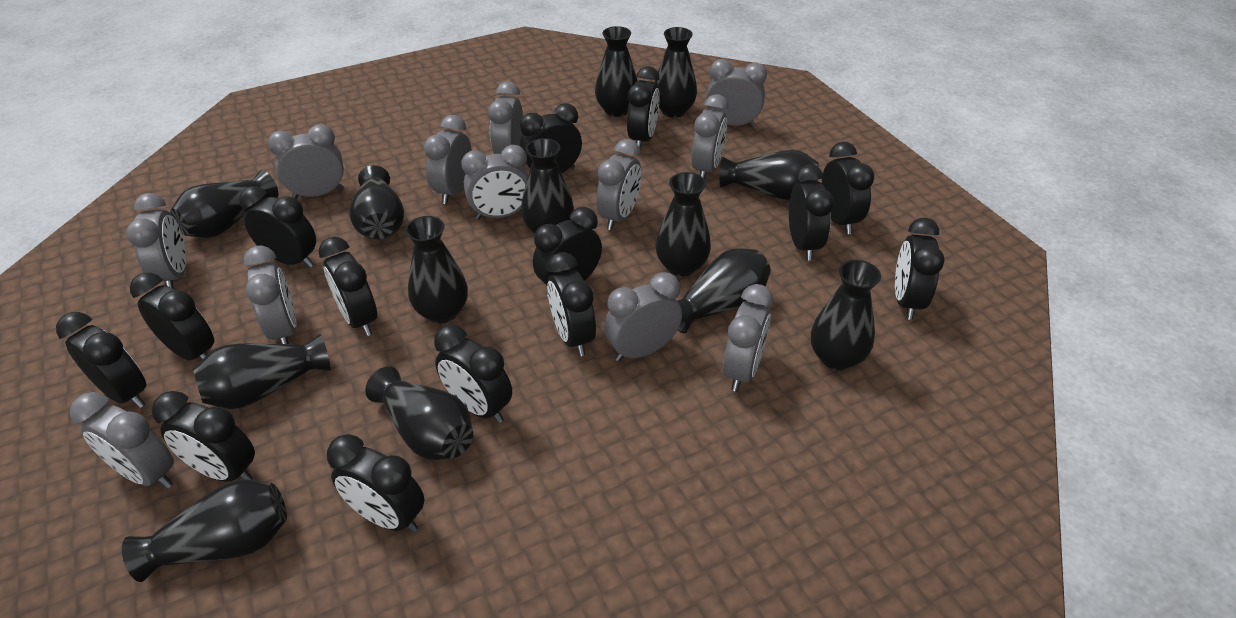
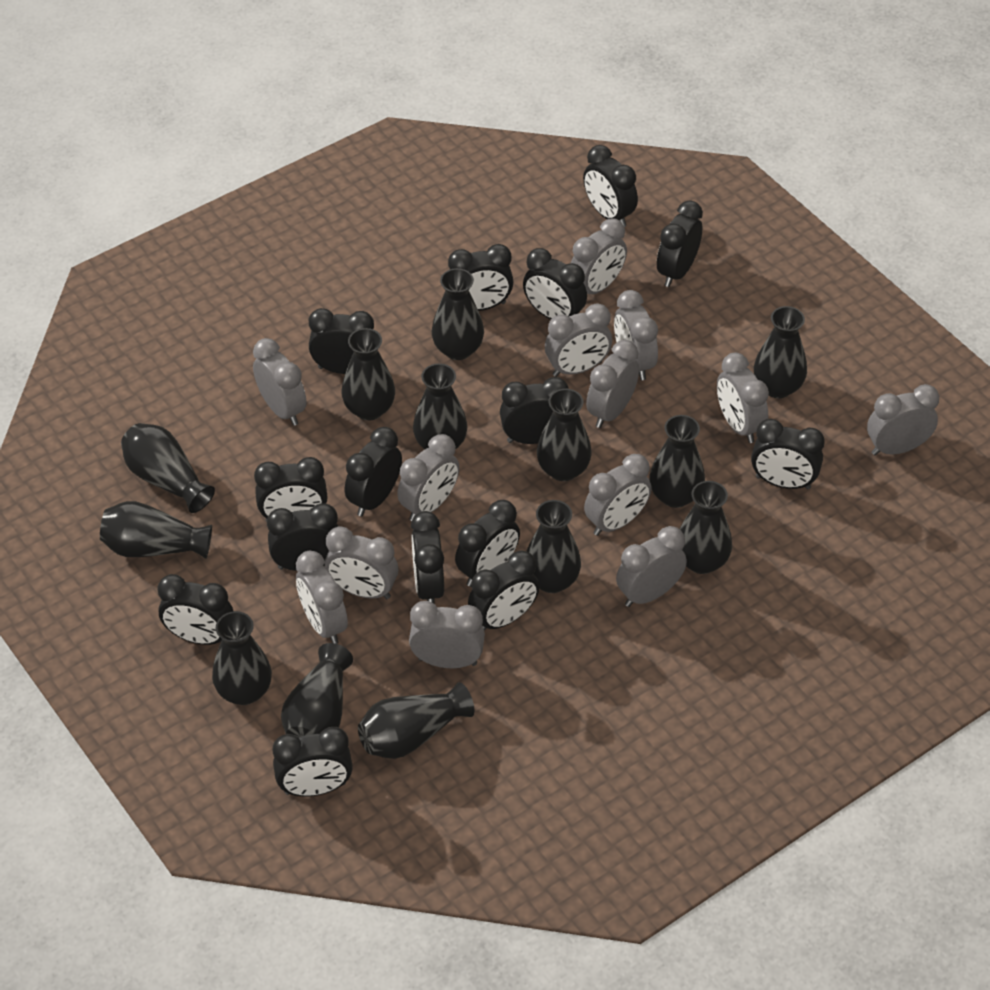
black clock: 14 -> 15
grey clock: 12 -> 13

